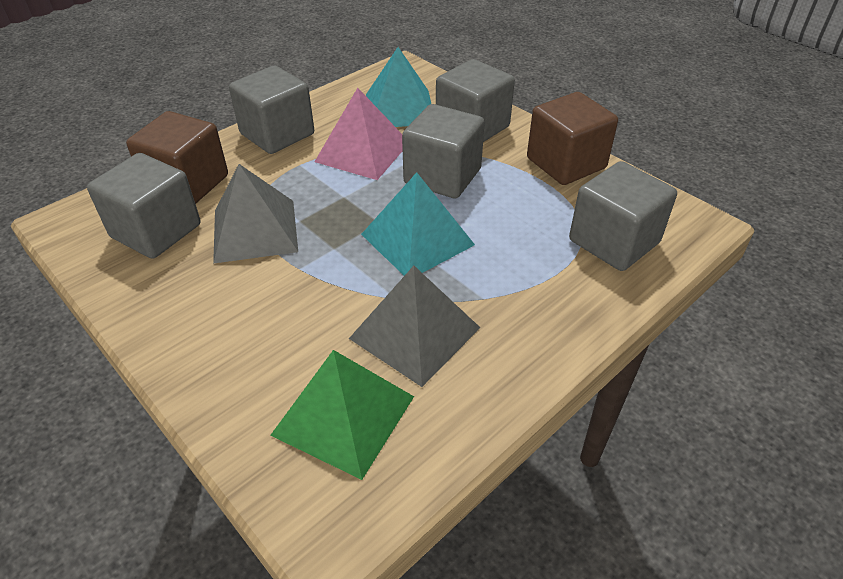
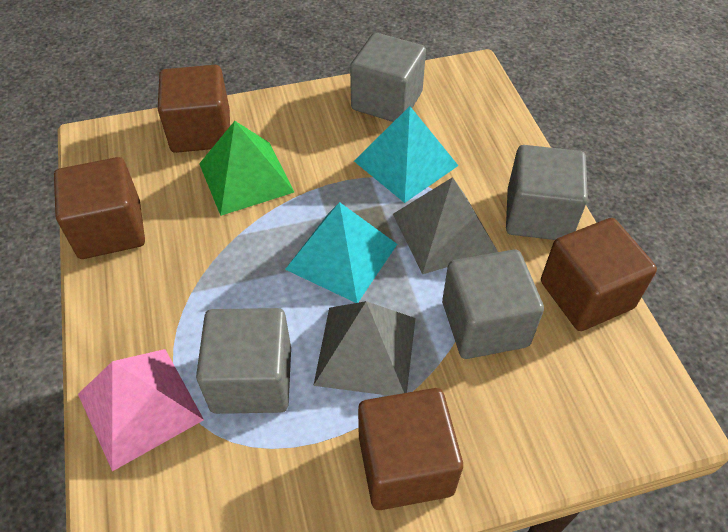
brown cube: 2 -> 4
grey cube: 5 -> 4

